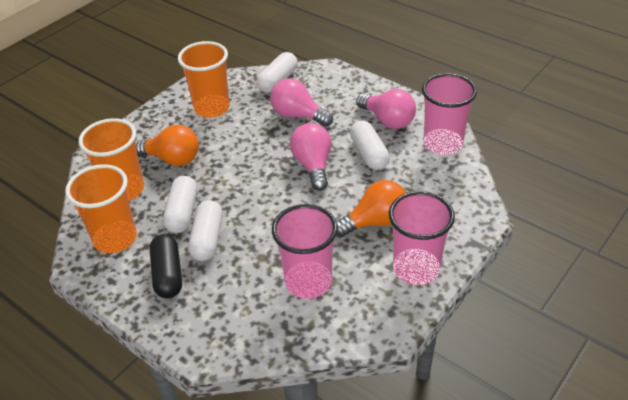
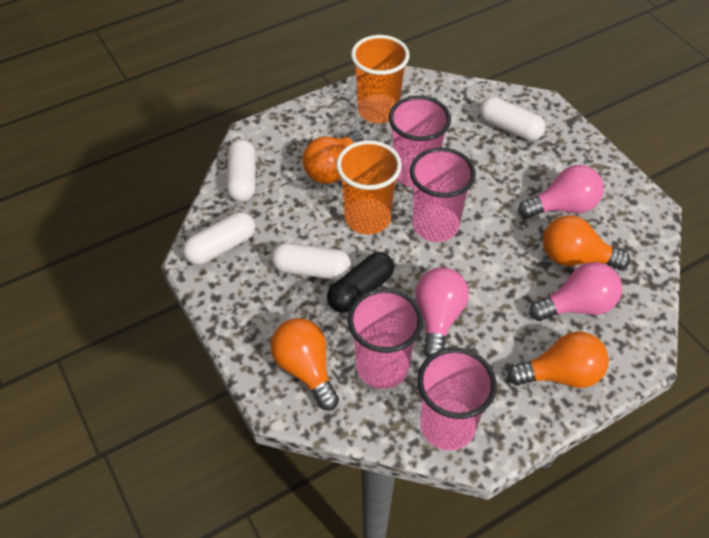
orange cup: 3 -> 2
orange light bulb: 2 -> 4
pink cup: 3 -> 4

